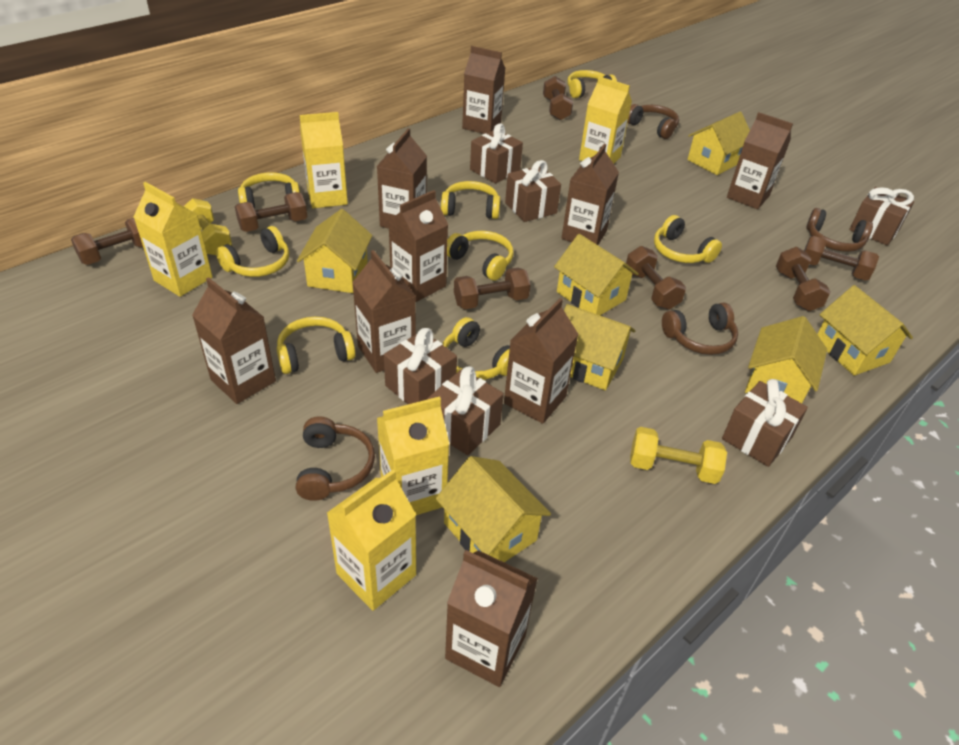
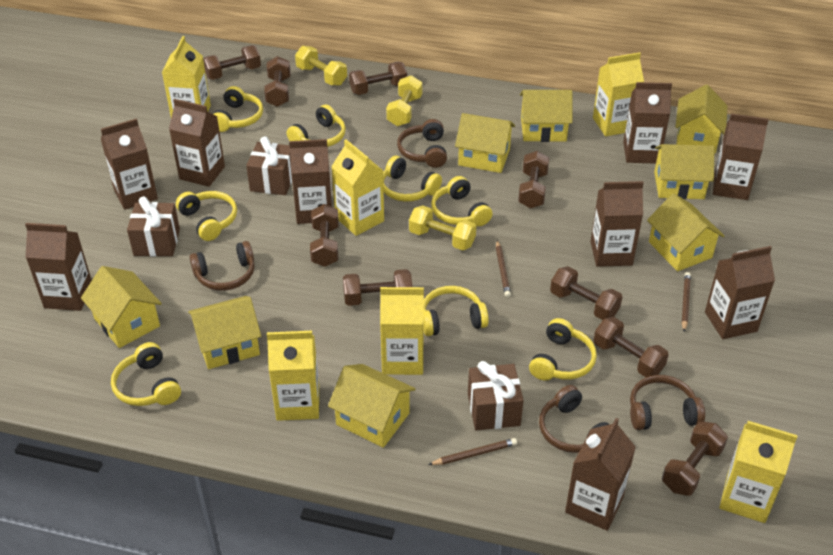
brown dumbbell: 7 -> 9
brown gift: 6 -> 3
brown pencil: 0 -> 3
yellow carton: 5 -> 6
yellow dumbbell: 2 -> 3
yellow house: 7 -> 8

